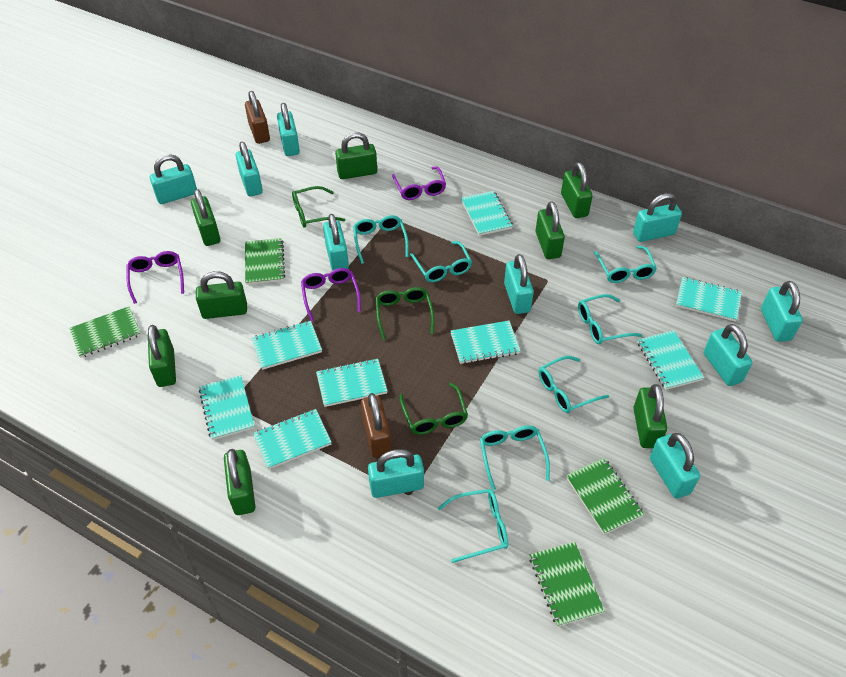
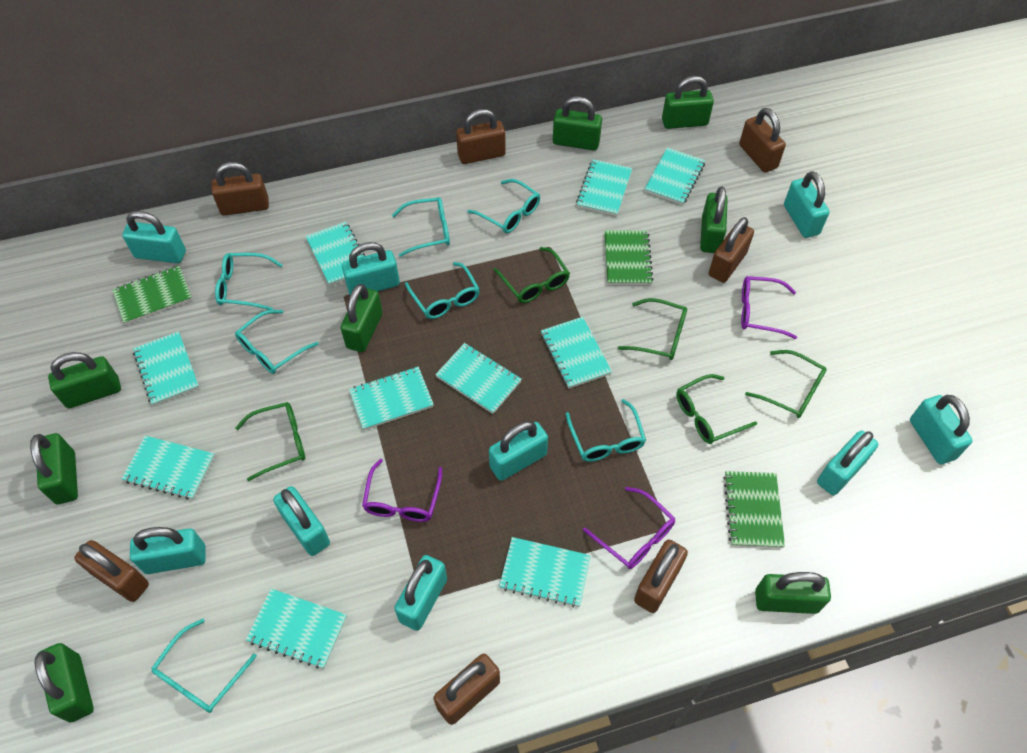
brown padlock: 2 -> 7
green glasses: 3 -> 5
green notebook: 4 -> 3
turquoise notebook: 8 -> 10
turquoise padlock: 10 -> 9

